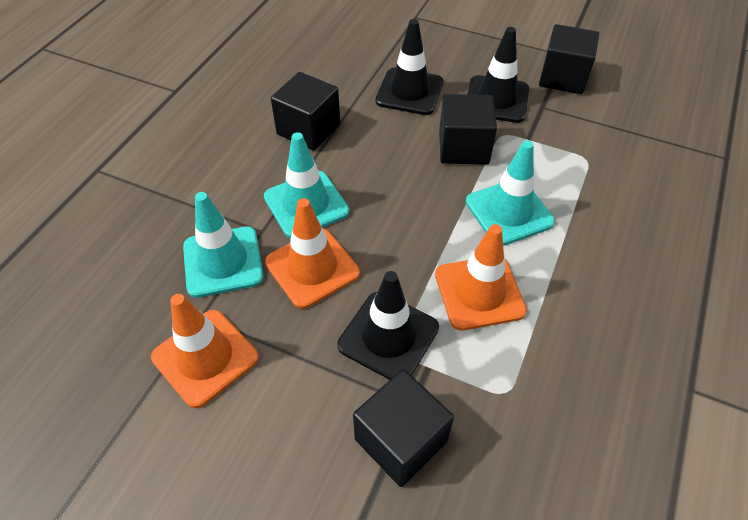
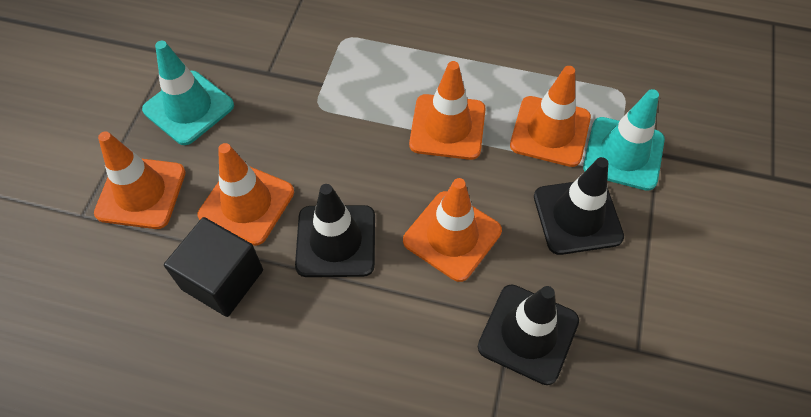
black cube: 4 -> 1
orange traffic cone: 3 -> 5
turquoise traffic cone: 3 -> 2

